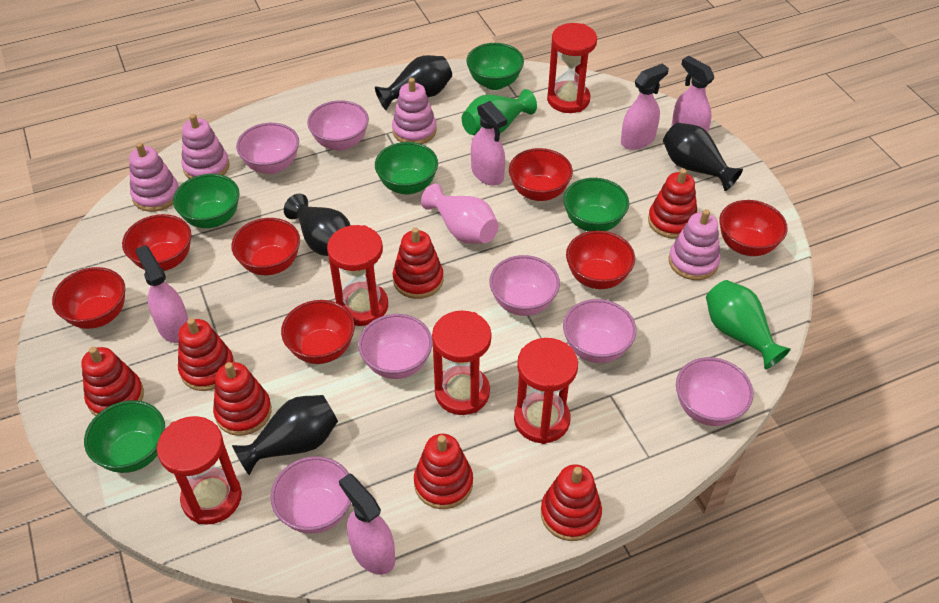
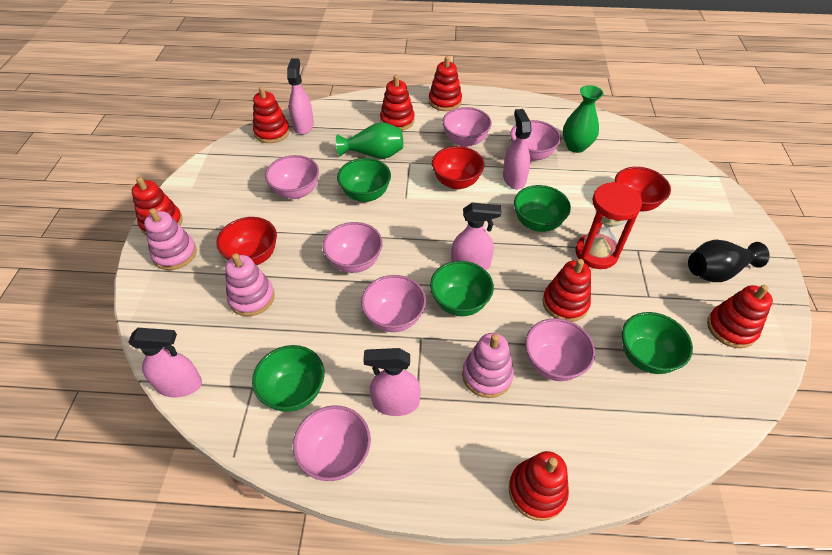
black vase: 4 -> 1
pink stacking toy: 4 -> 3
pink vase: 1 -> 0
red bowl: 7 -> 3
red hourglass: 5 -> 1

